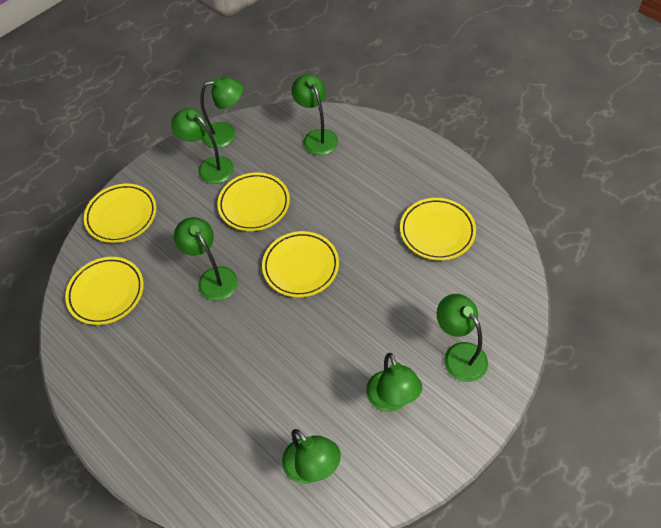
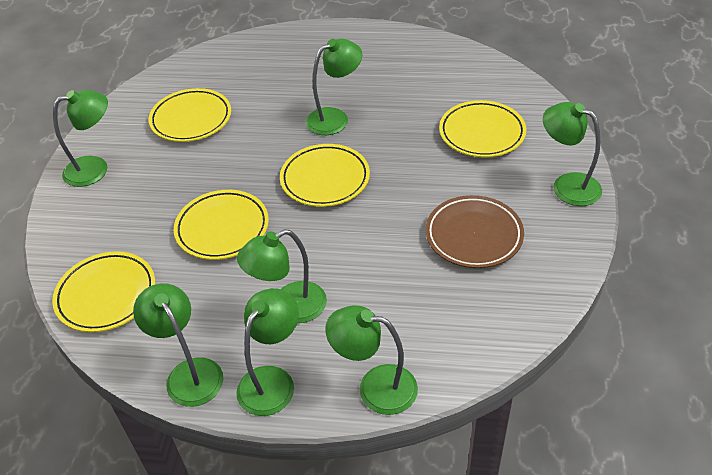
brown plate: 0 -> 1

